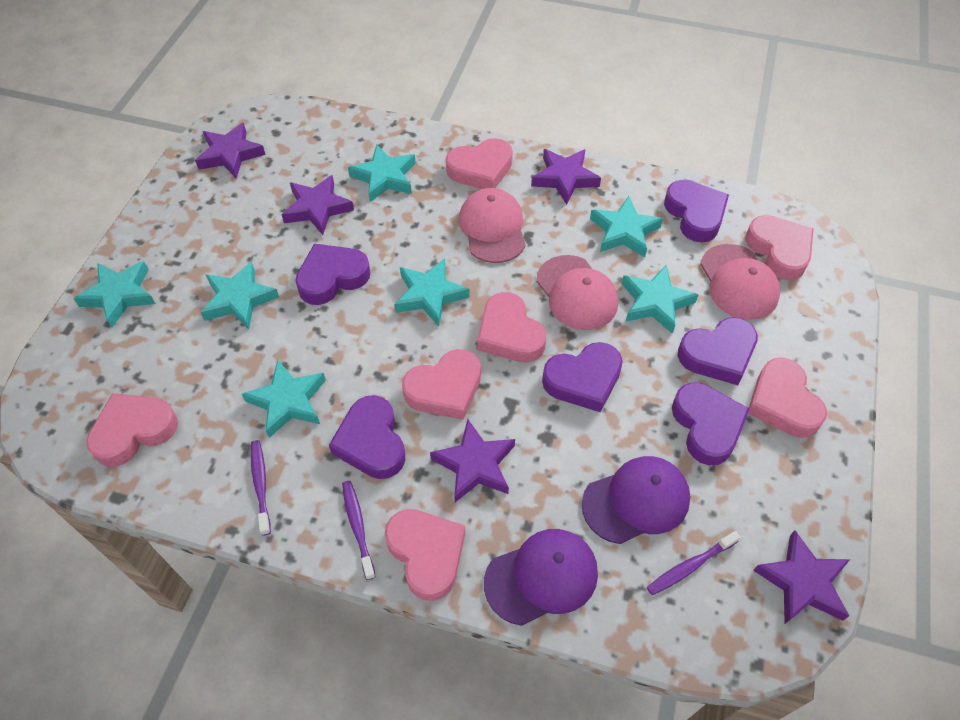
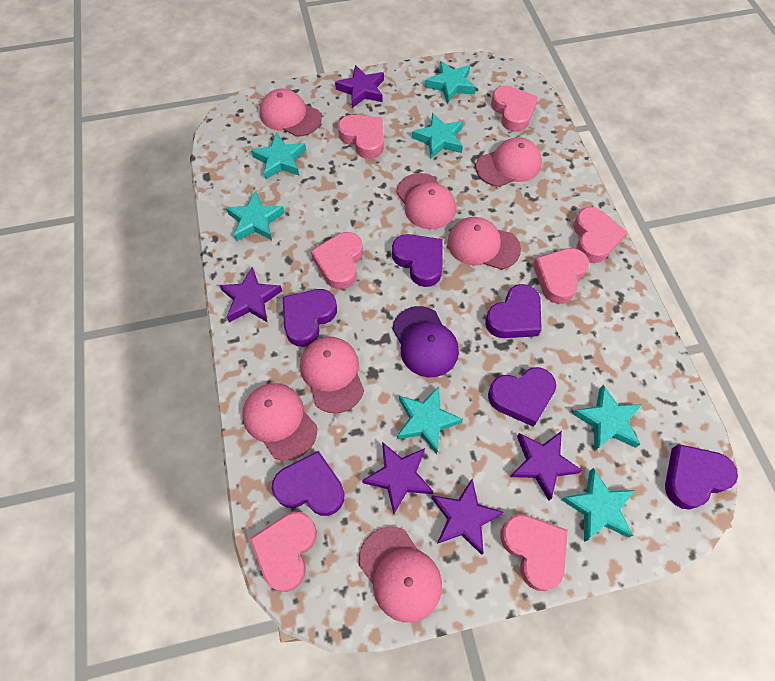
pink cap: 3 -> 7
purple cap: 2 -> 1
purple toothbrush: 3 -> 0

